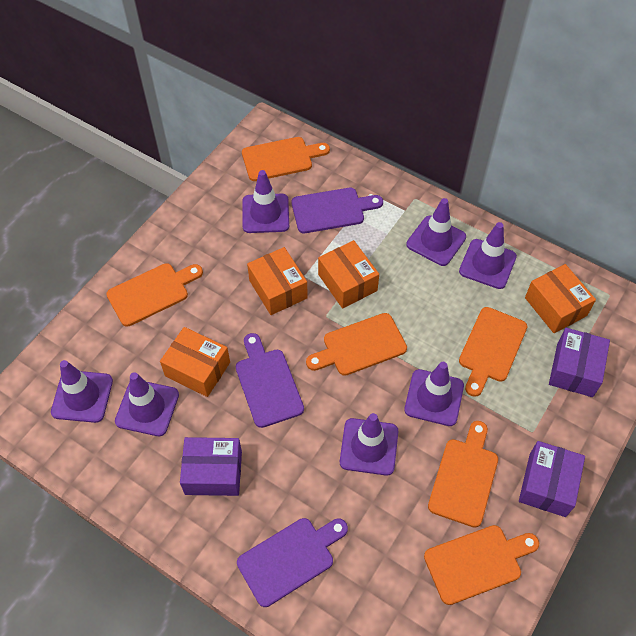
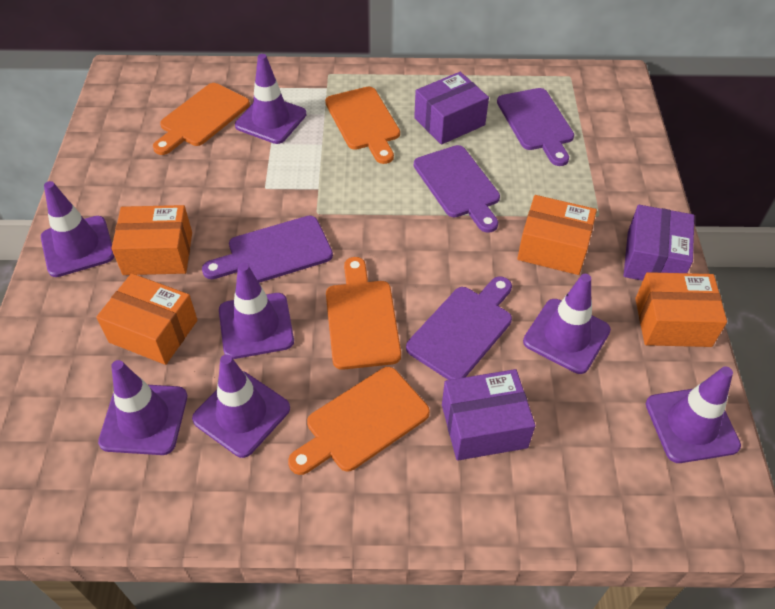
orange cutting board: 6 -> 4
purple cutting board: 3 -> 4

